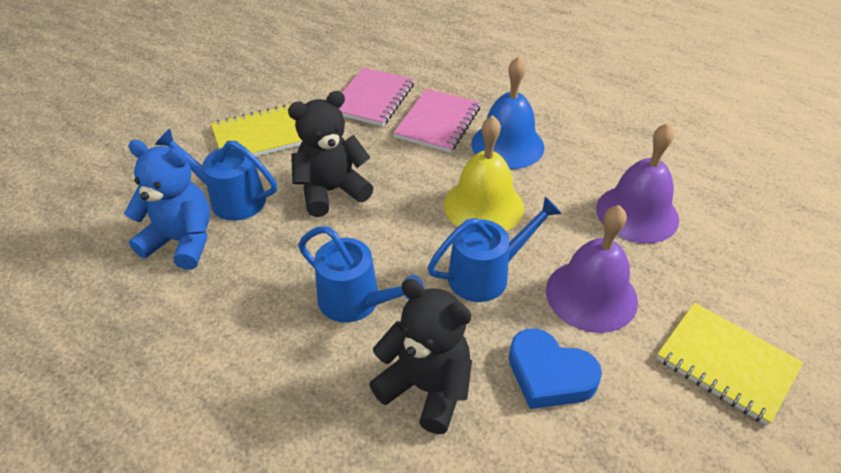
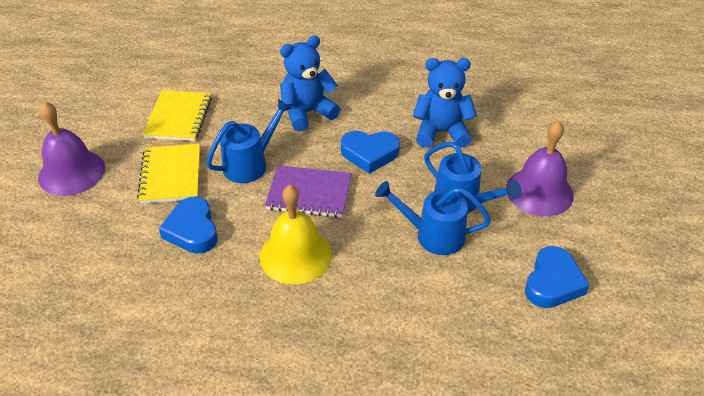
black teddy bear: 2 -> 0
blue bell: 1 -> 0
blue heart: 1 -> 3
blue teddy bear: 1 -> 2
pink notebook: 2 -> 0
purple notebook: 0 -> 1

